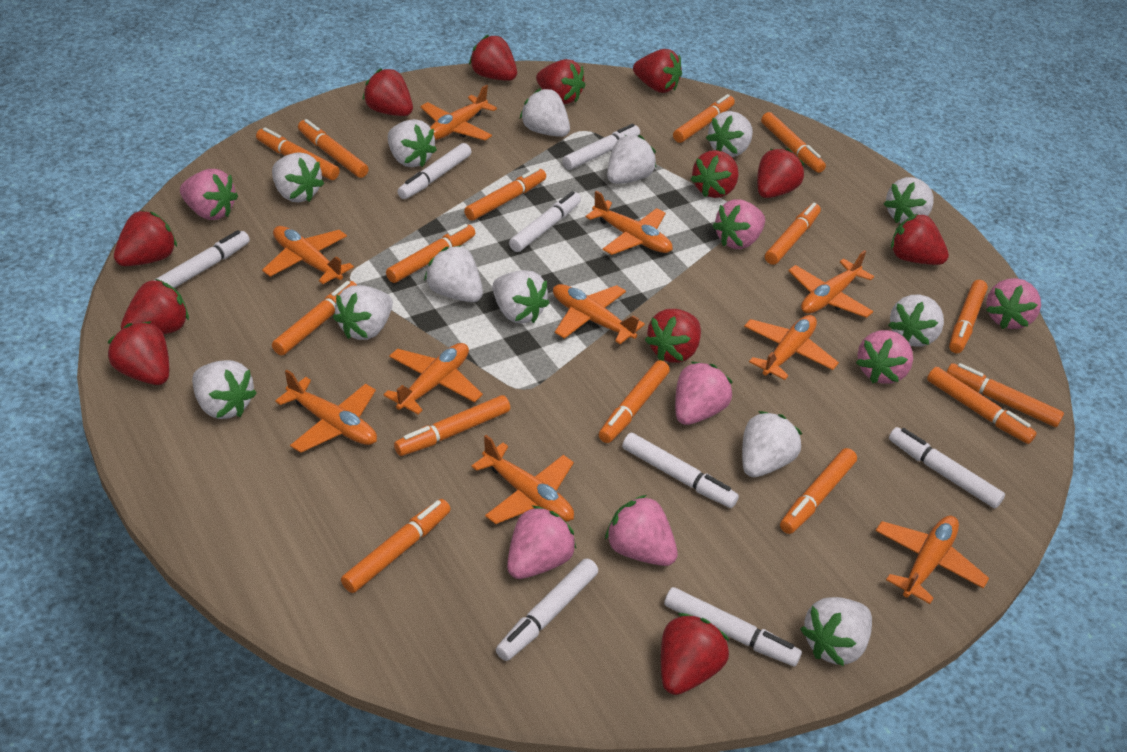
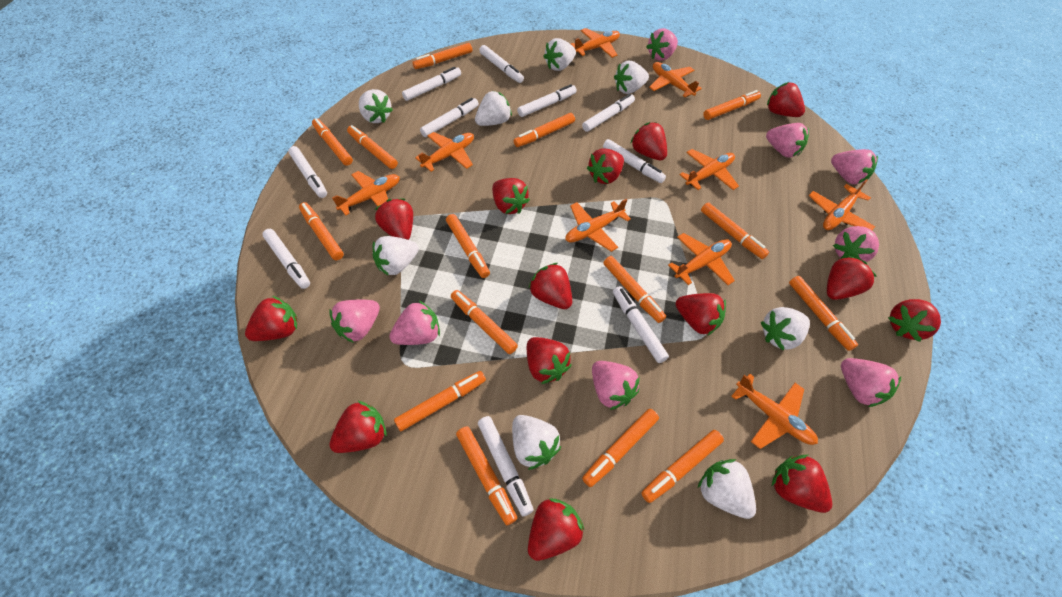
orange plane: 10 -> 9
pink strawberry: 7 -> 8
red strawberry: 12 -> 14
white marker: 8 -> 10
white strawberry: 13 -> 8

